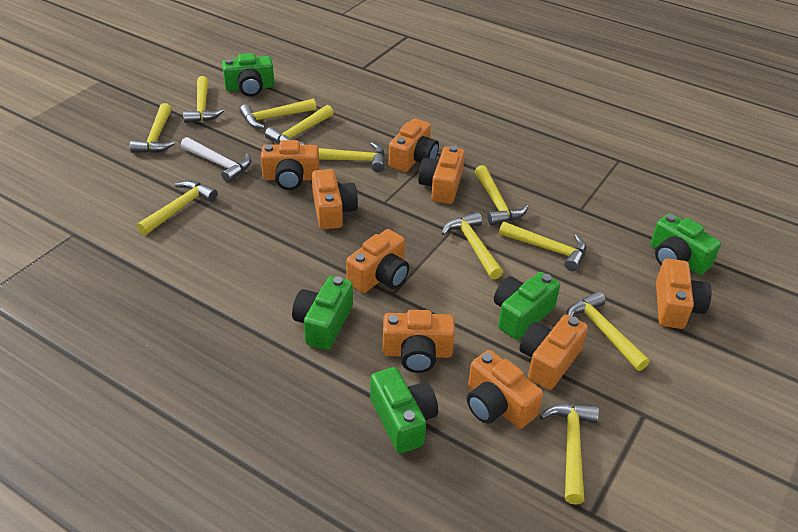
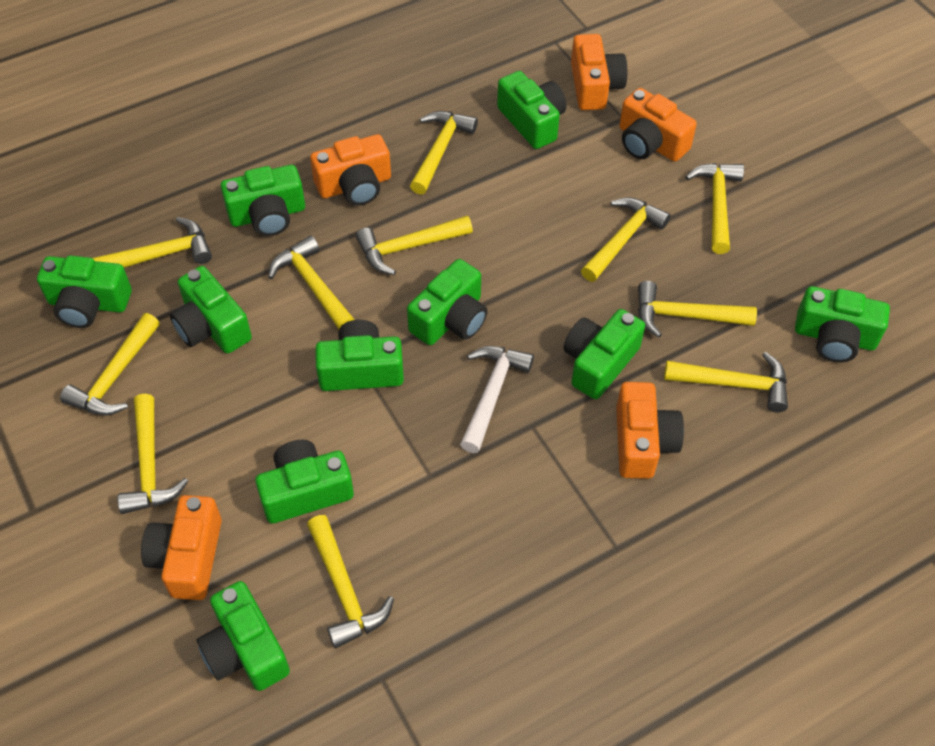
green camera: 5 -> 10
orange camera: 9 -> 5

